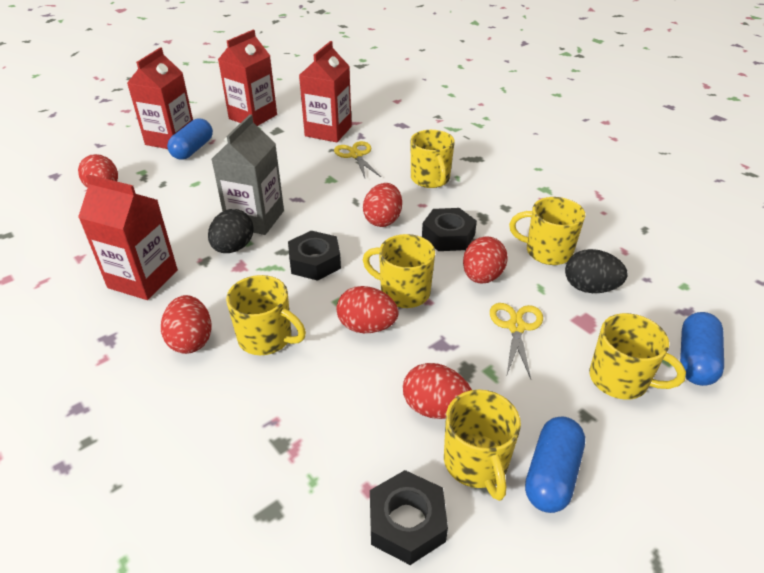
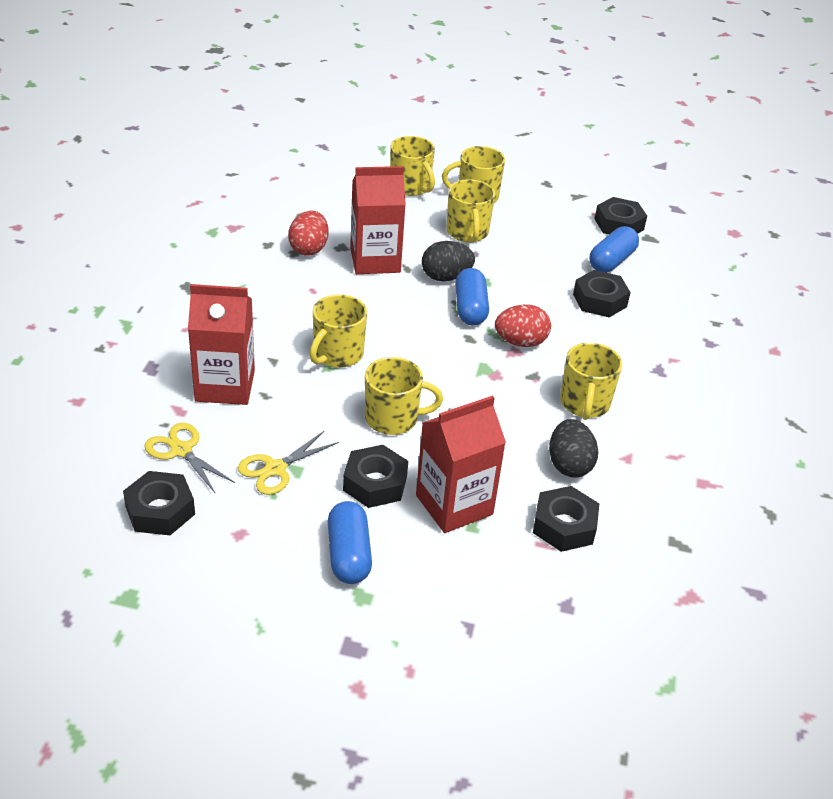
black nut: 3 -> 5
grey carton: 1 -> 0
red carton: 4 -> 3
red egg: 6 -> 2

